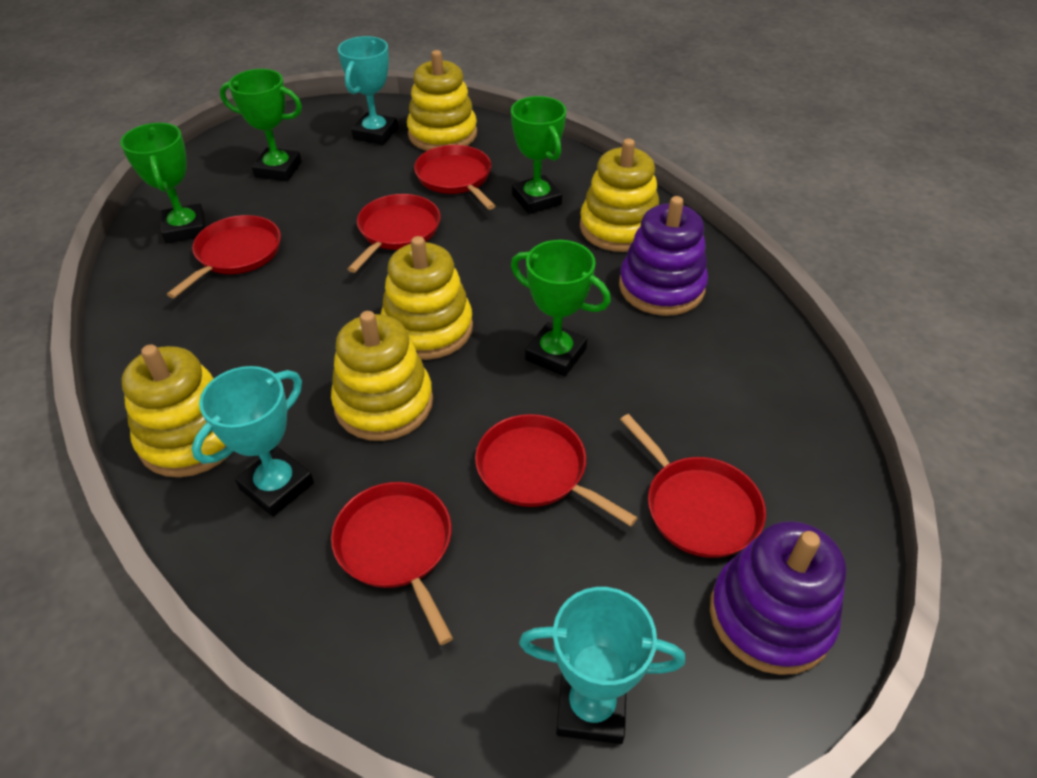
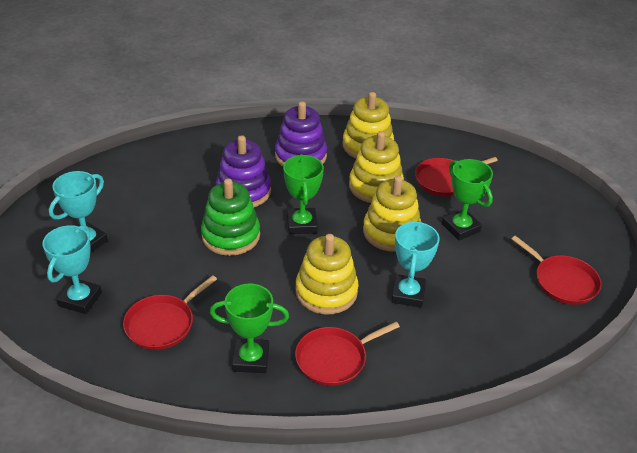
green stacking toy: 0 -> 1
green trophy: 4 -> 3
red pan: 6 -> 4
yellow stacking toy: 5 -> 4

